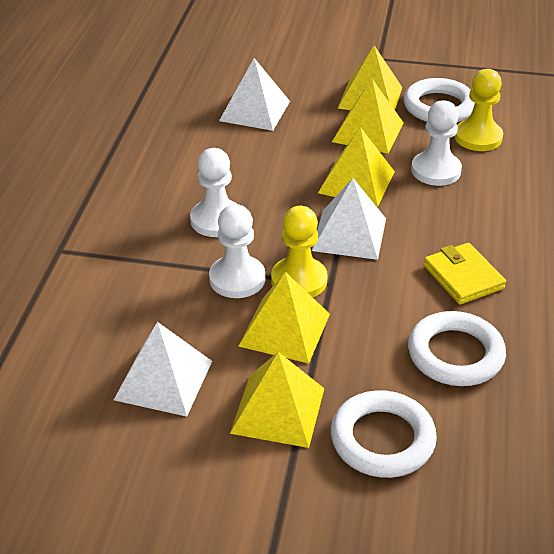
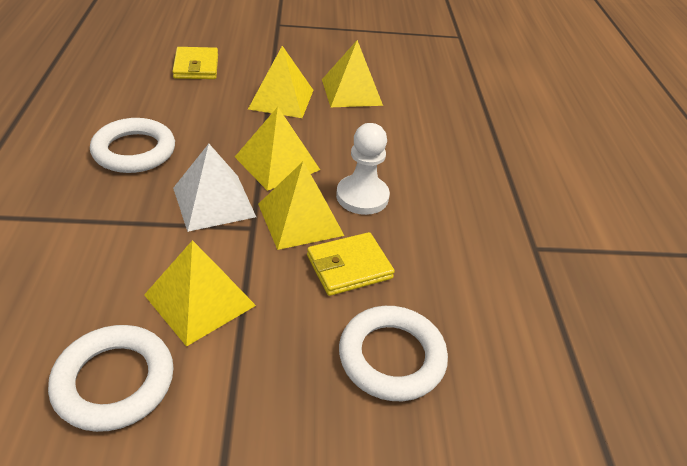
white pawn: 3 -> 1
white pyramid: 3 -> 1
yellow pawn: 2 -> 0
yellow wallet: 1 -> 2

